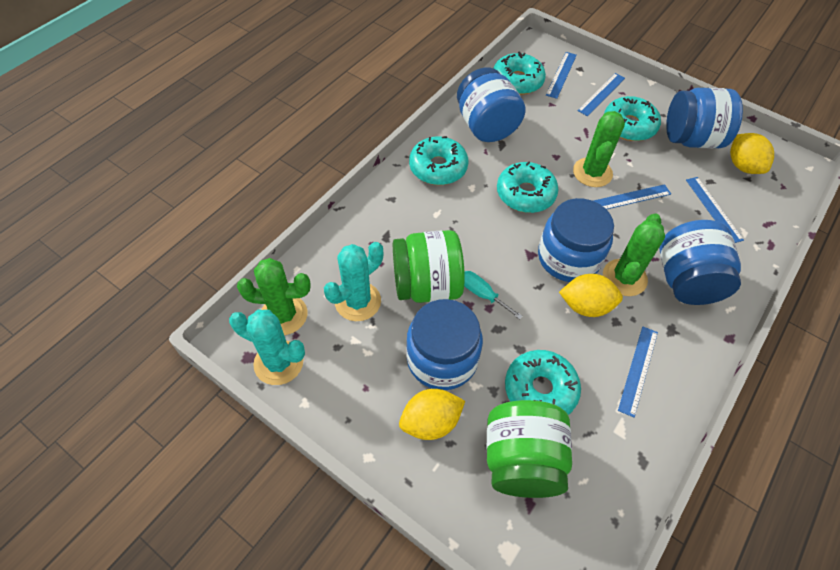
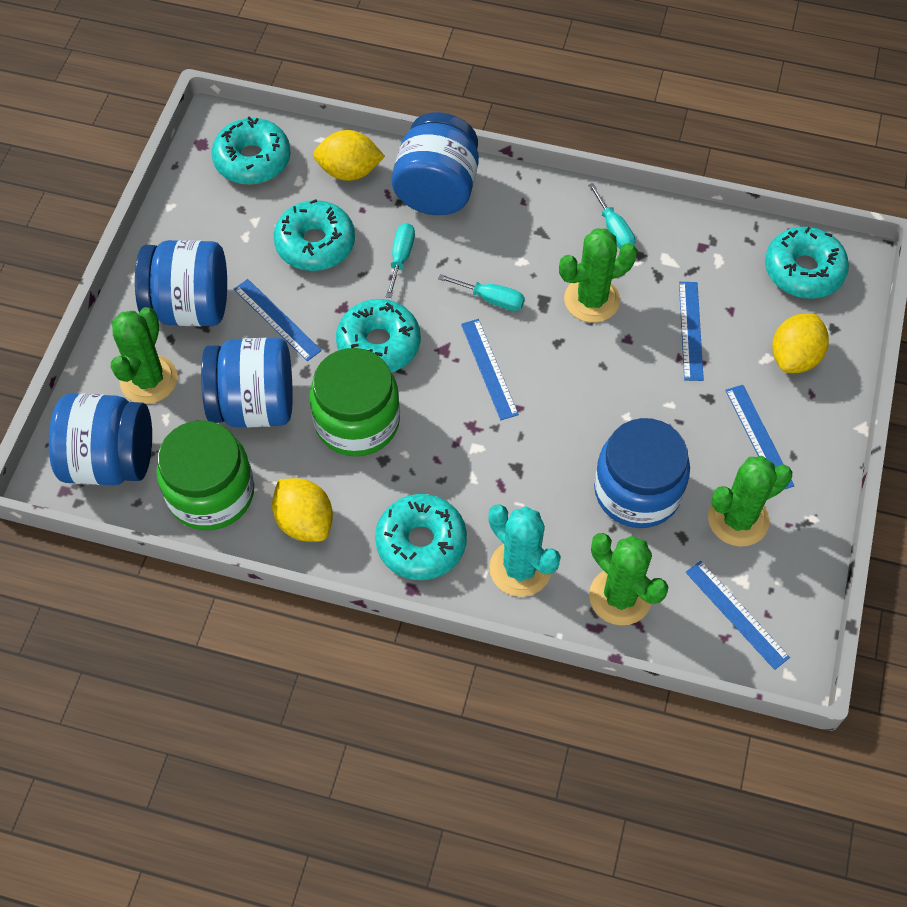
green cactus: 3 -> 4
turquoise cactus: 2 -> 1
turquoise screwdriver: 1 -> 3

